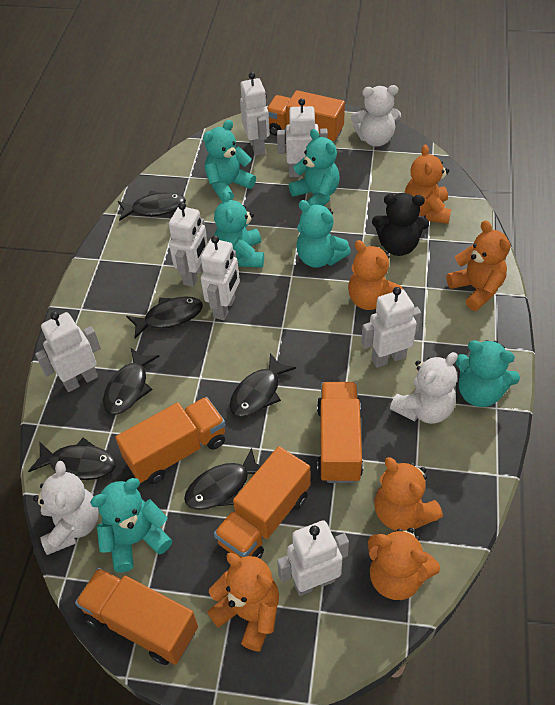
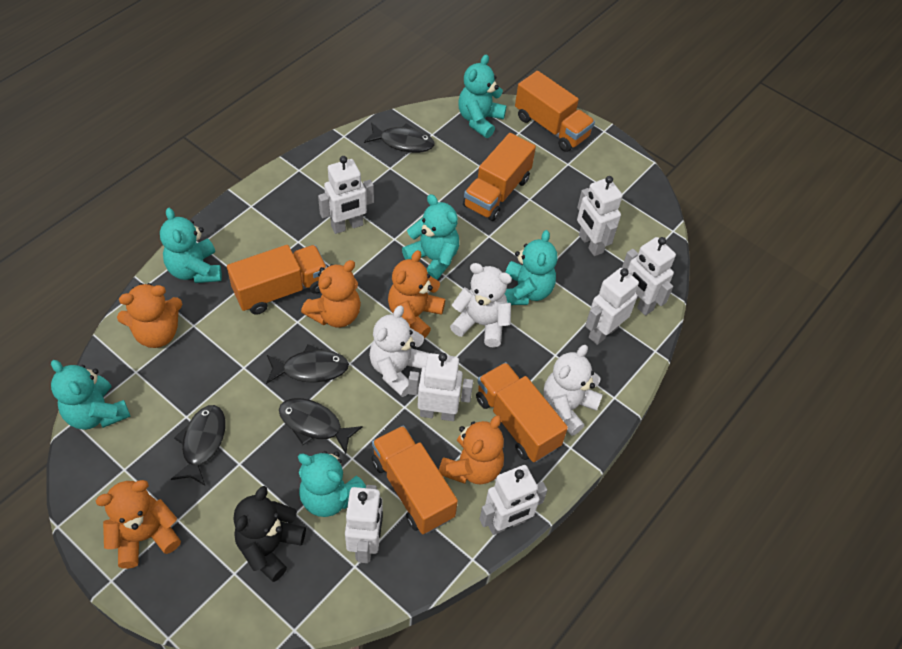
black fish: 6 -> 4
orange teddy bear: 6 -> 5

